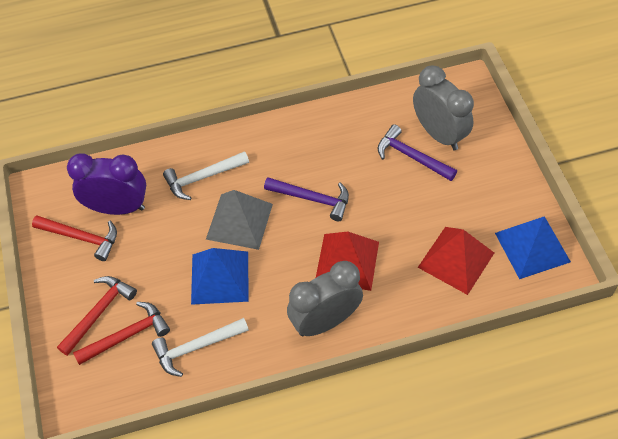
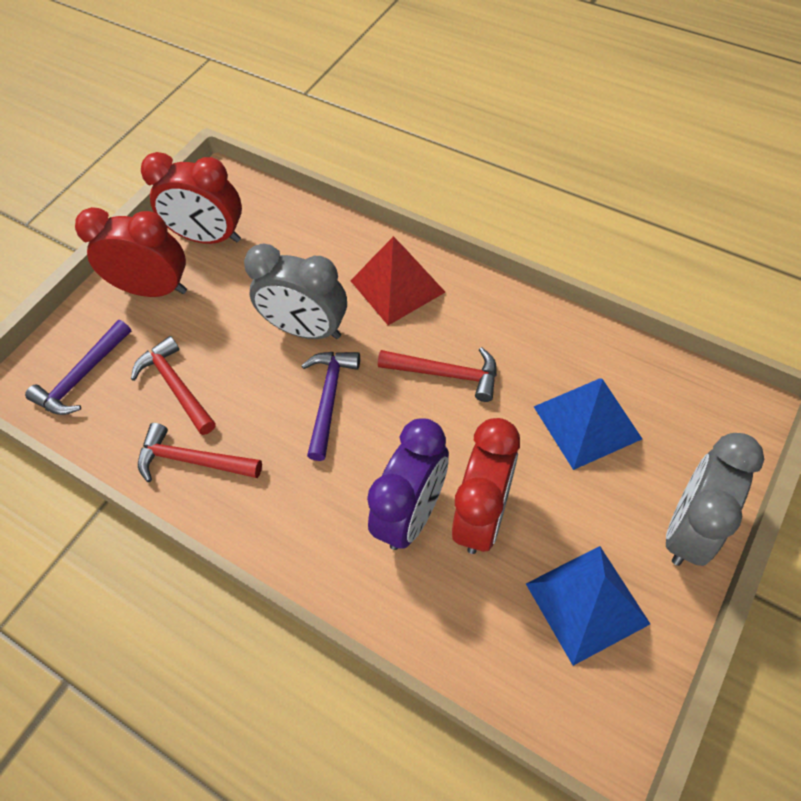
grey pyramid: 1 -> 0
red clock: 0 -> 3
red pyramid: 2 -> 1
white hammer: 2 -> 0

